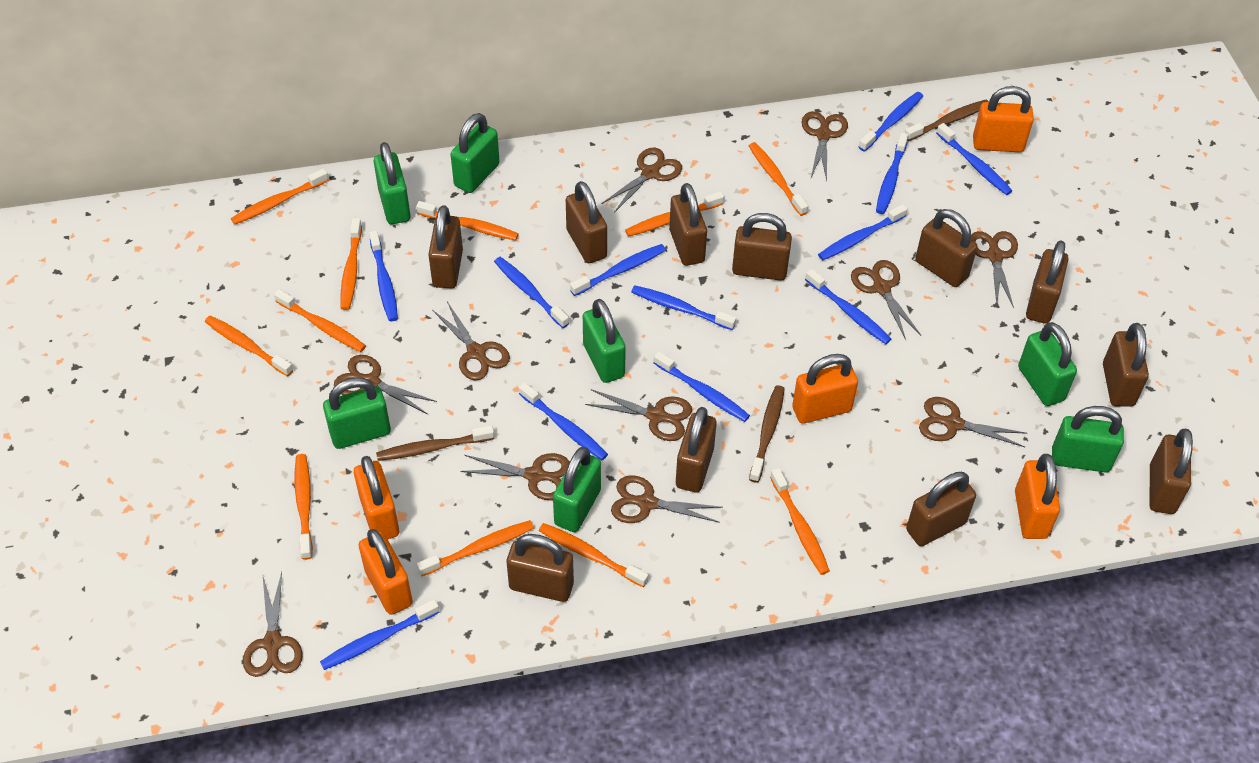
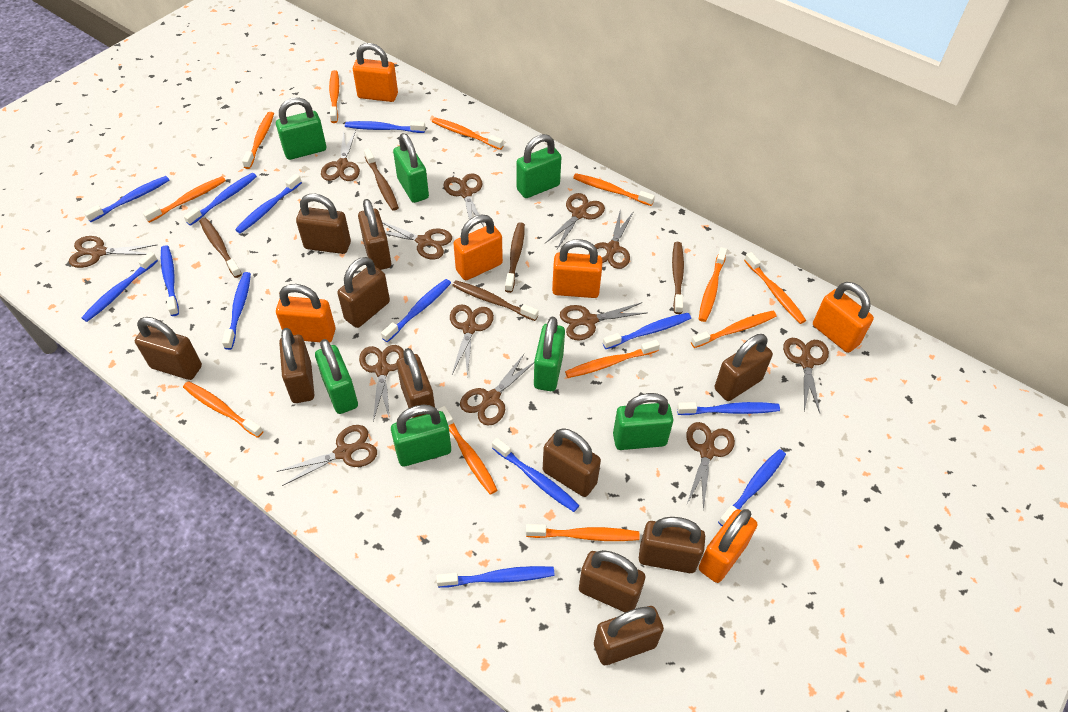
blue toothbrush: 12 -> 13
brown scissors: 11 -> 13
brown toothbrush: 3 -> 5
orange padlock: 5 -> 6
orange toothbrush: 11 -> 12

